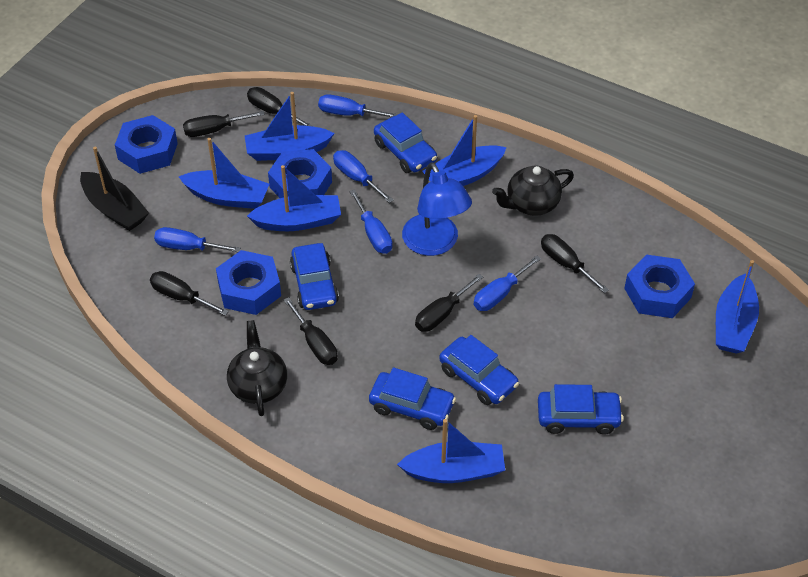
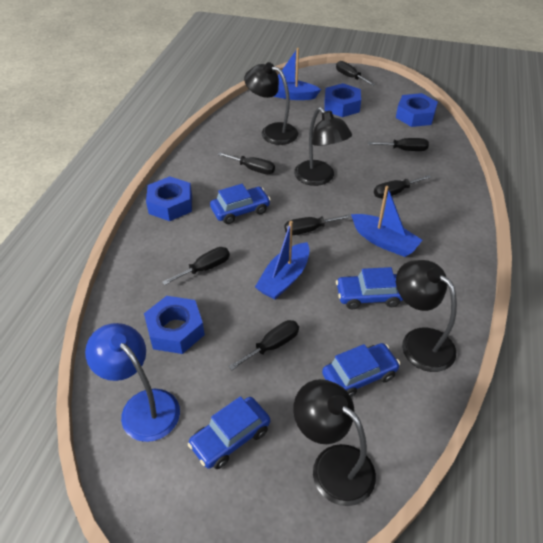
black boat: 1 -> 0
black lamp: 0 -> 4
black screwdriver: 6 -> 7
black teapot: 2 -> 0
blue boat: 6 -> 3
blue car: 5 -> 4
blue screwdriver: 5 -> 0

